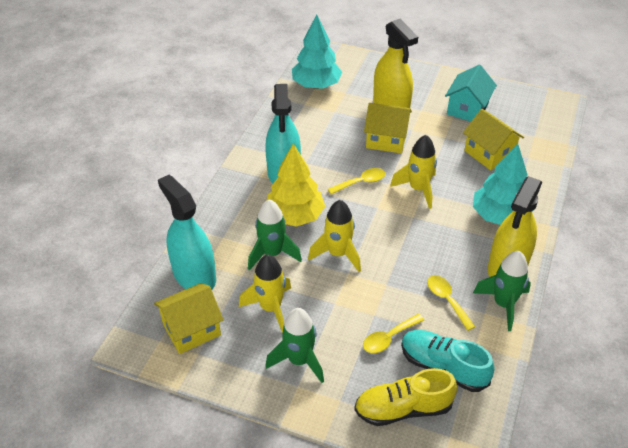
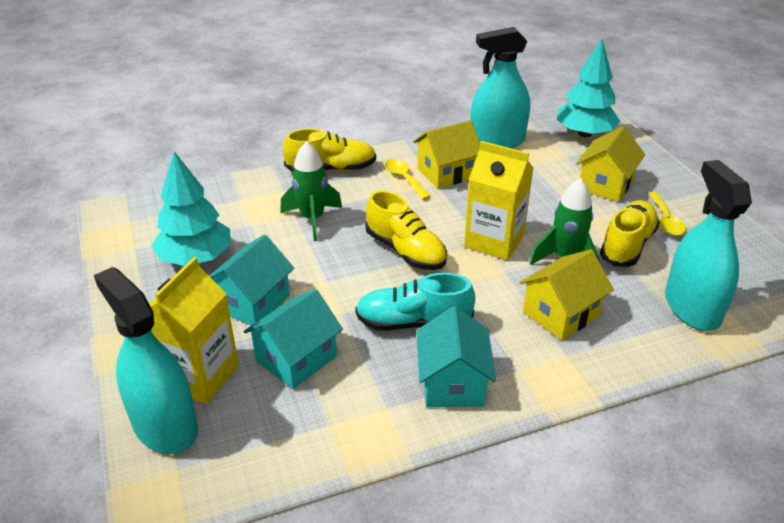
green rocket: 3 -> 2
turquoise house: 1 -> 3
turquoise spray bottle: 2 -> 3
yellow carton: 0 -> 2
yellow rocket: 3 -> 0
yellow shoe: 1 -> 3
yellow spoon: 3 -> 2
yellow spray bottle: 2 -> 0
yellow tree: 1 -> 0

